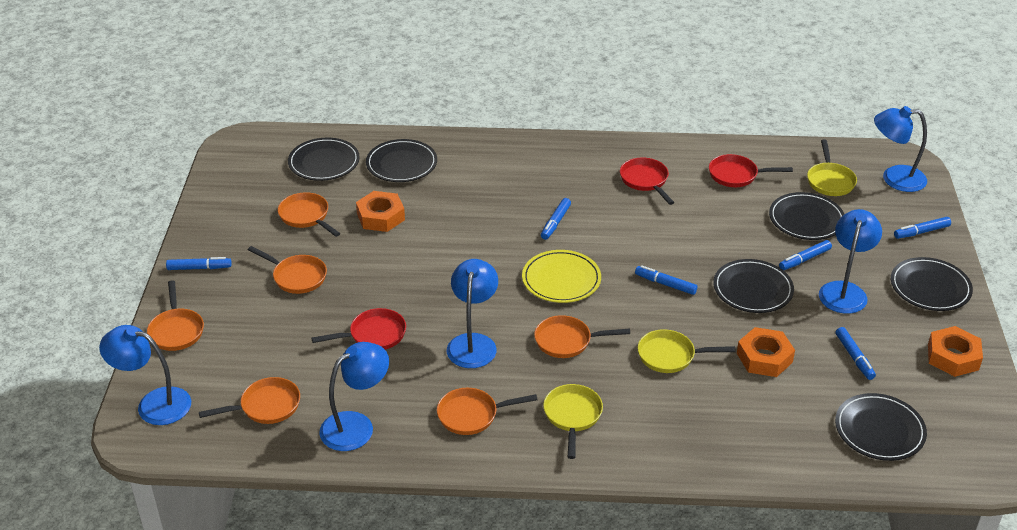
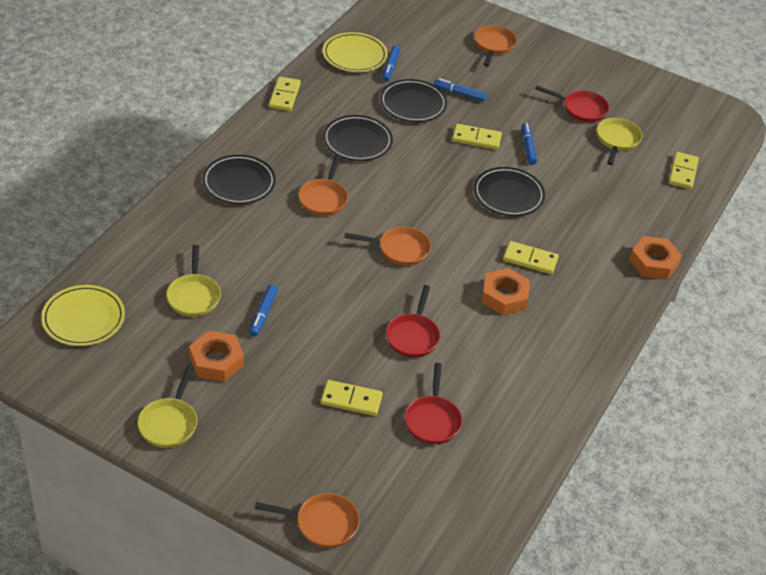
black plate: 6 -> 4
blue lamp: 5 -> 0
blue marker: 6 -> 4
orange pan: 6 -> 4
yellow domino: 0 -> 5
yellow plate: 1 -> 2

